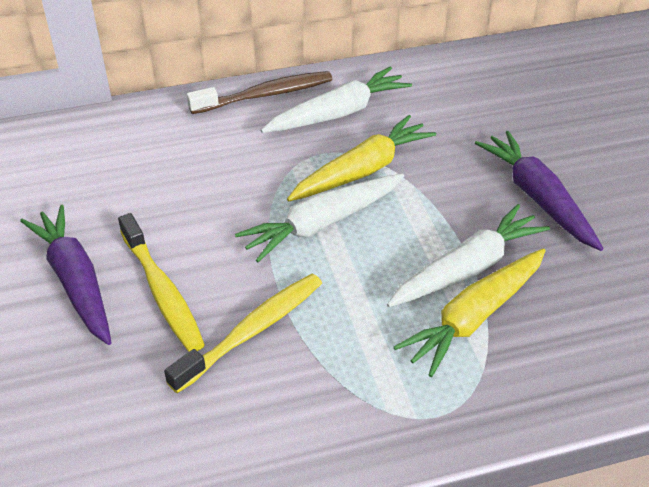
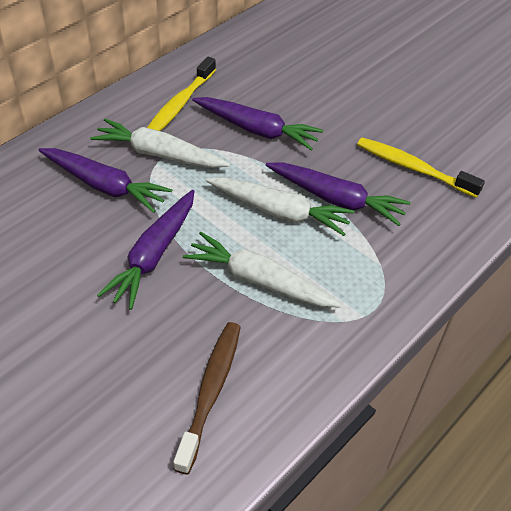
purple carrot: 2 -> 4
yellow carrot: 2 -> 0

